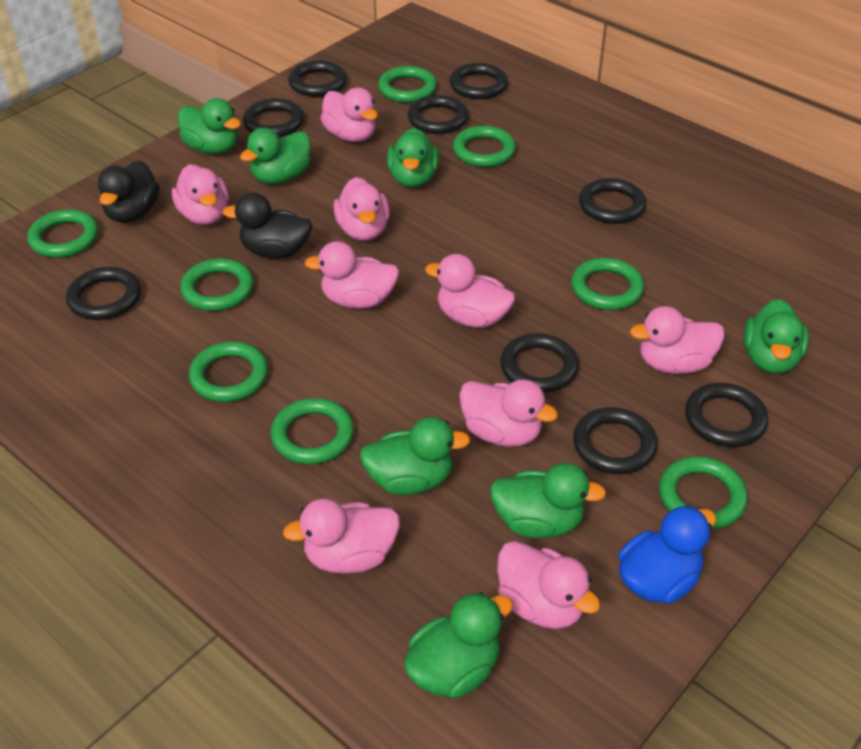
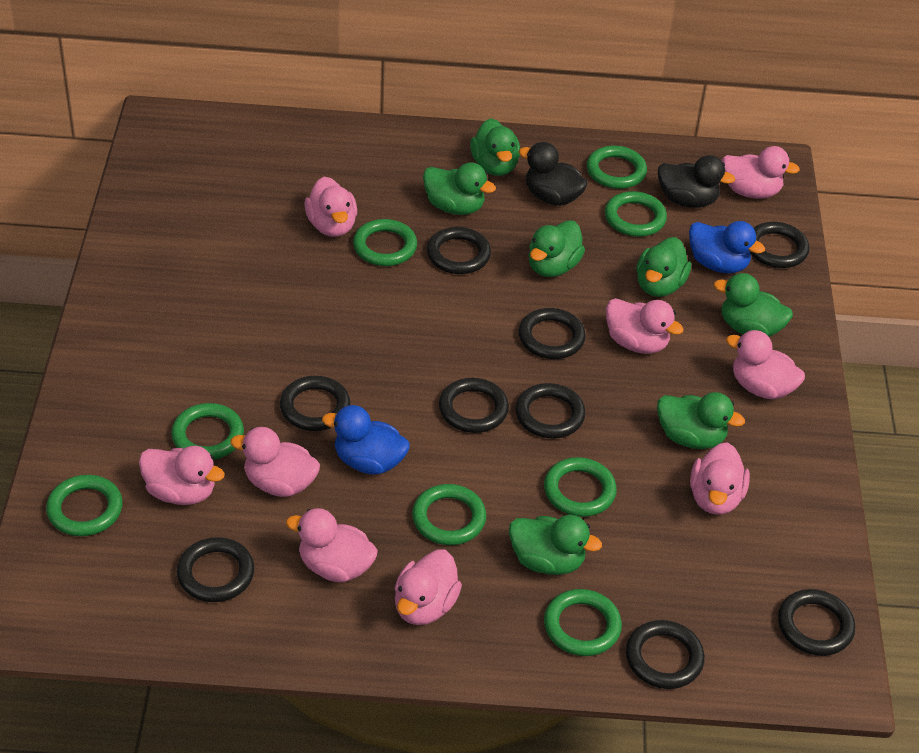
blue duck: 1 -> 2

